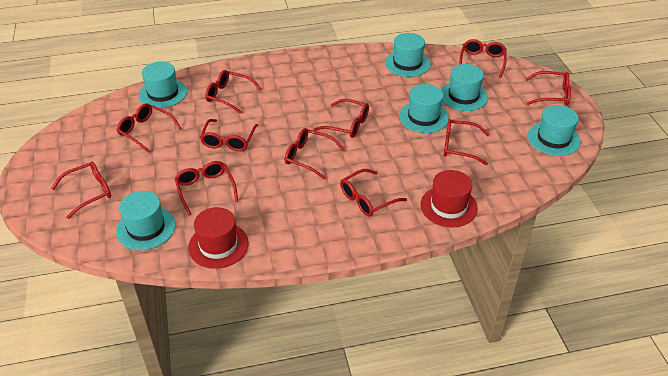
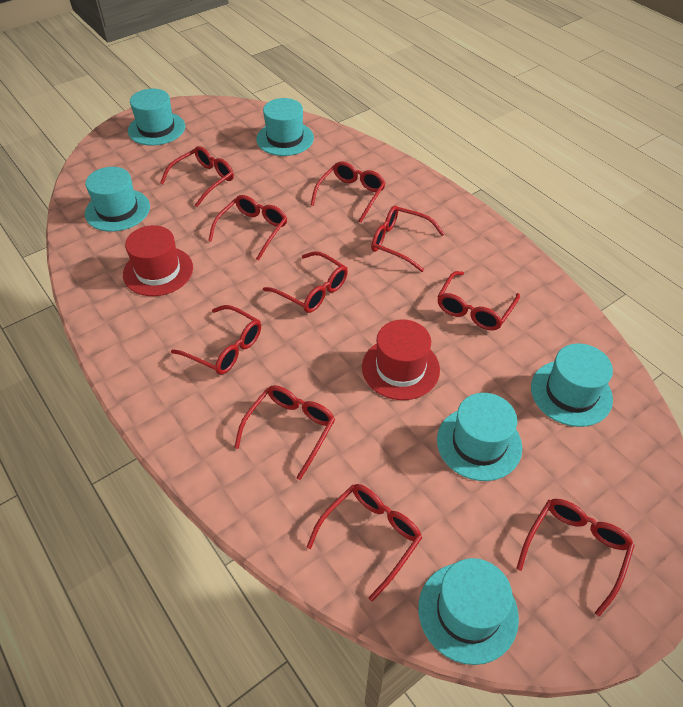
red glasses: 11 -> 10

